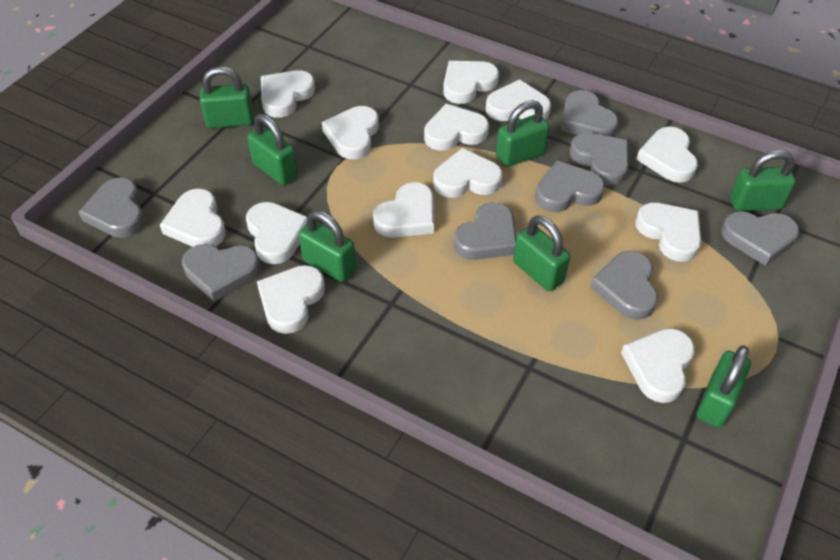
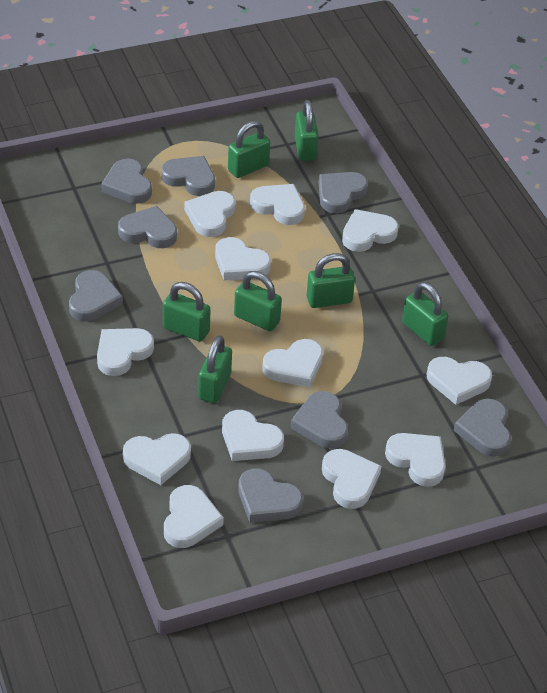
white heart: 13 -> 12

